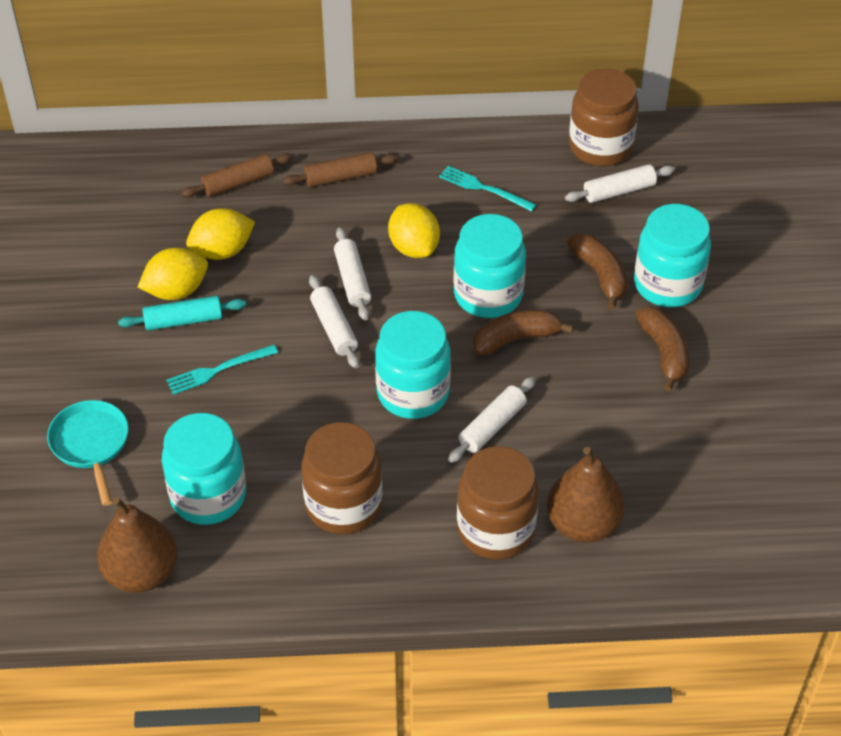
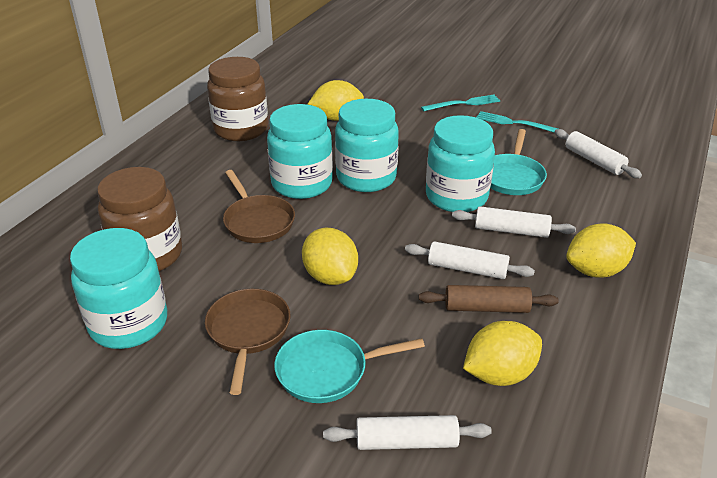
brown banana: 3 -> 0
brown jar: 3 -> 2
brown pan: 0 -> 2
brown pear: 2 -> 0
brown rolling pin: 2 -> 1
turquoise pan: 1 -> 2
turquoise rolling pin: 1 -> 0
yellow lemon: 3 -> 4

